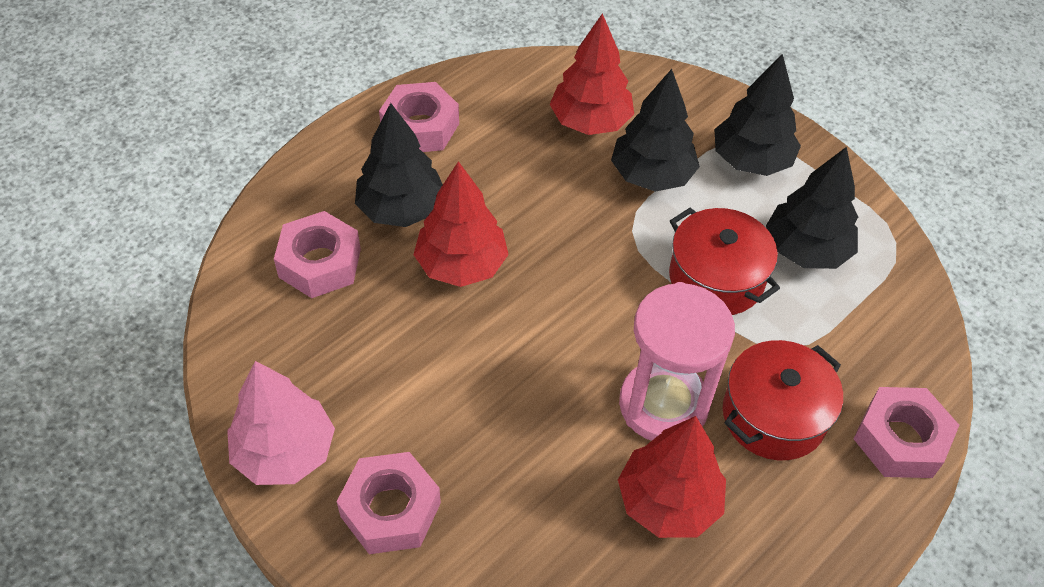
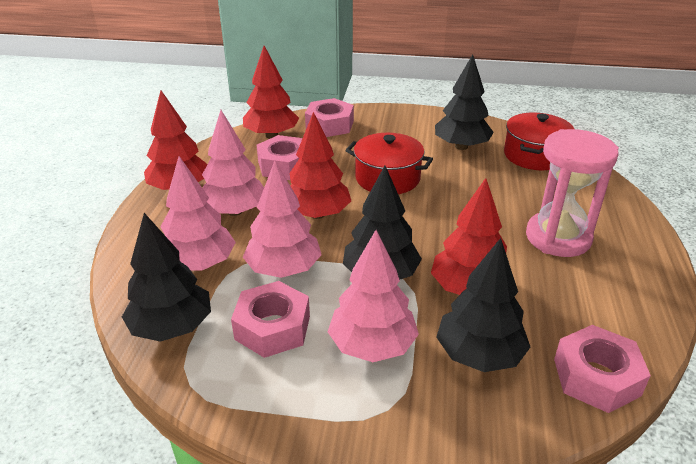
pink tree: 1 -> 4
red tree: 3 -> 4

